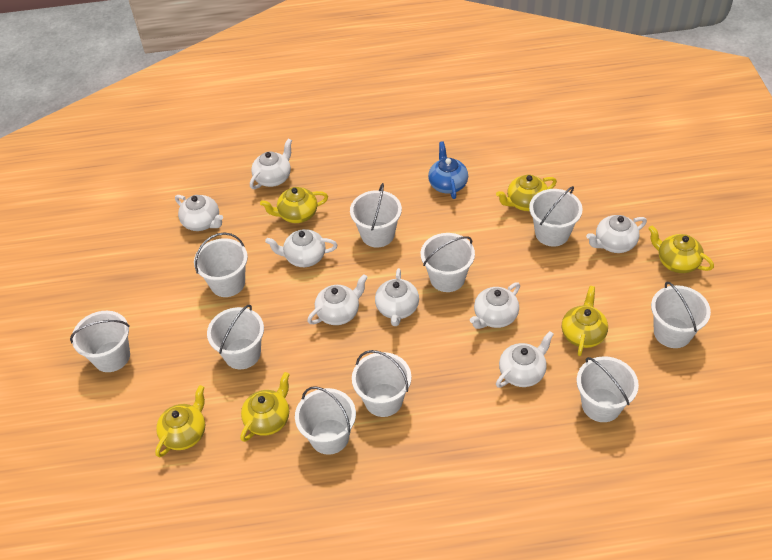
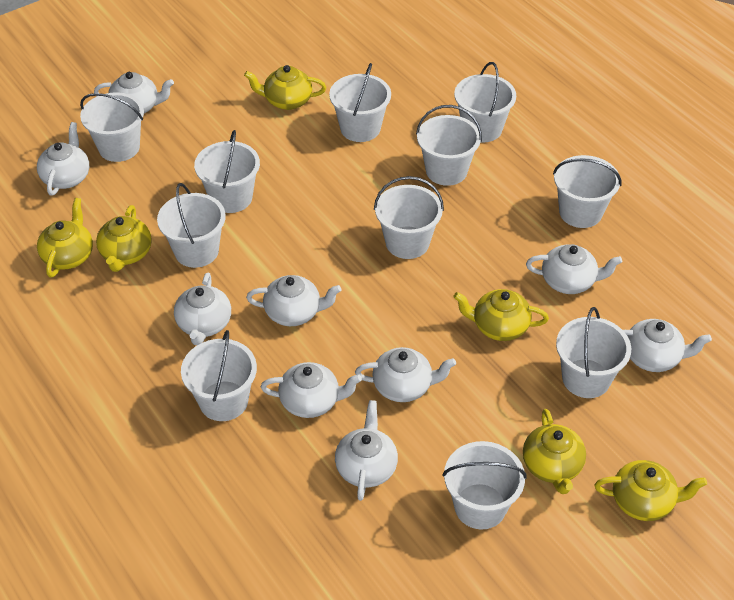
blue teapot: 1 -> 0
white bucket: 10 -> 11
white teapot: 8 -> 9

